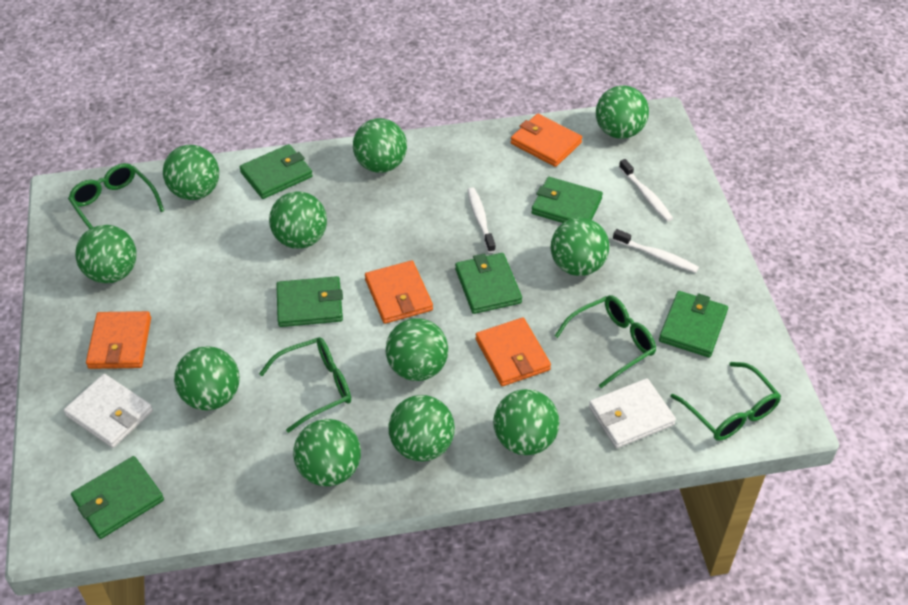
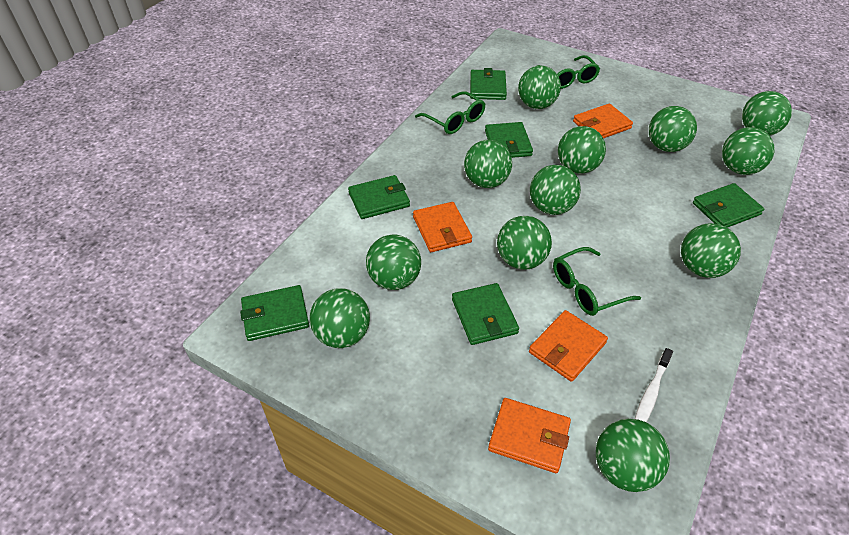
green ball: 11 -> 12
green glasses: 4 -> 3
white toothbrush: 3 -> 1
white wallet: 2 -> 0

